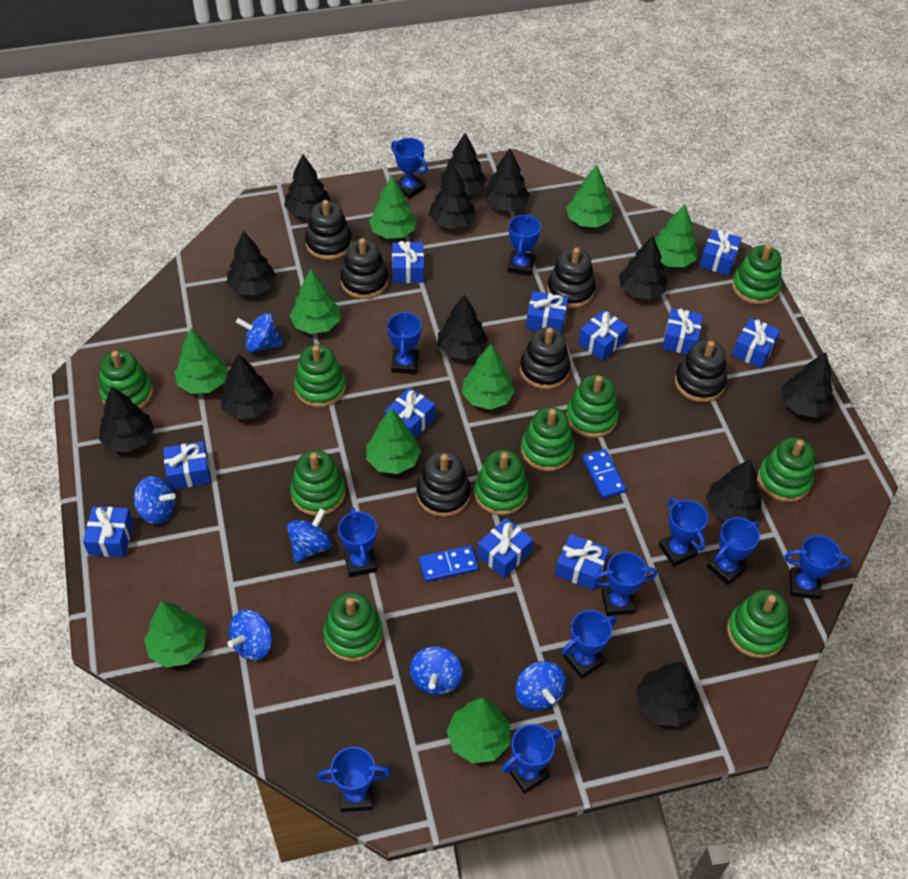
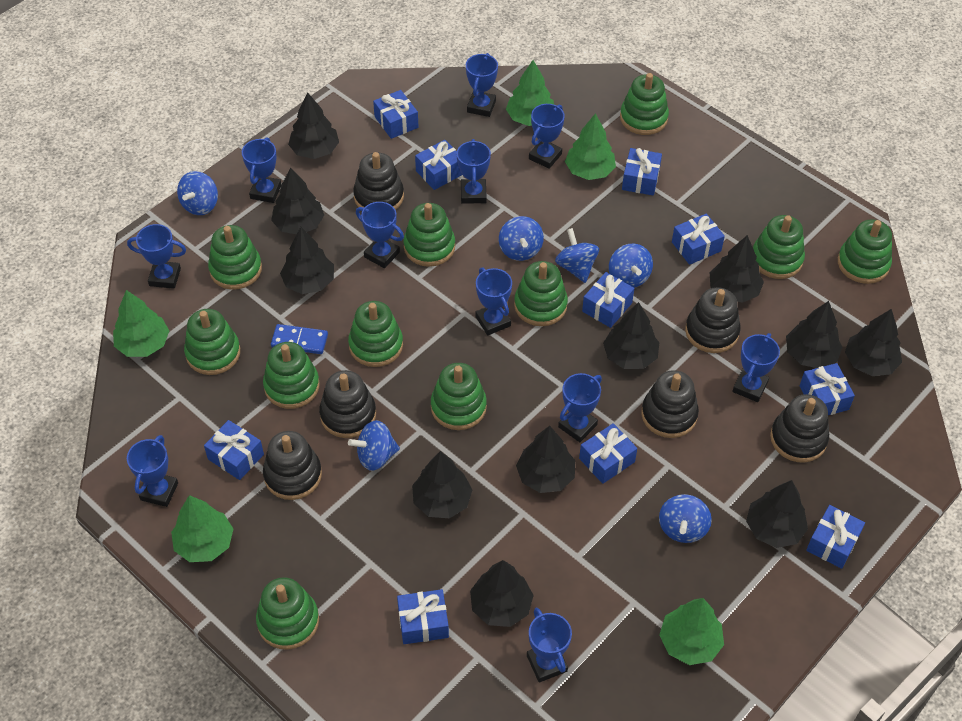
black tree: 12 -> 11
blue domino: 2 -> 1
blue gift: 11 -> 10
green stacking toy: 10 -> 11
green tree: 9 -> 5

